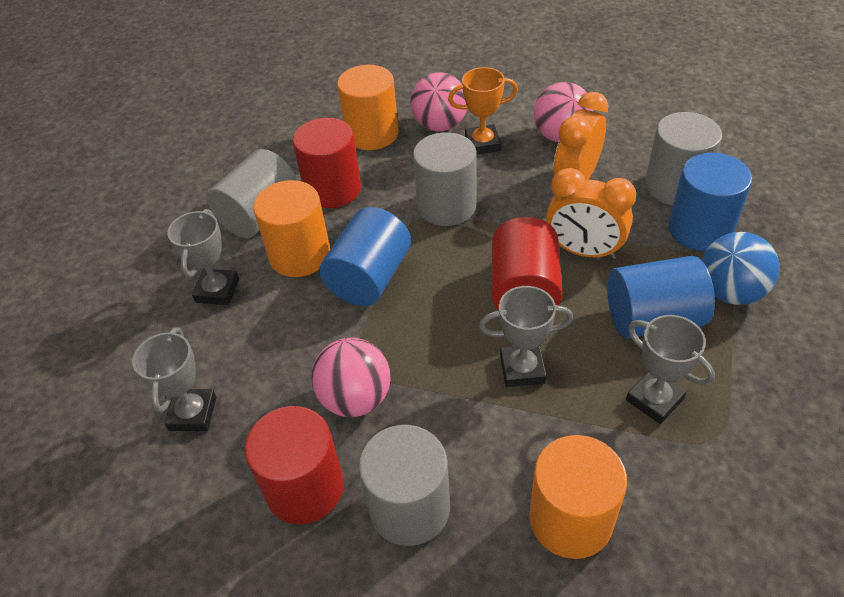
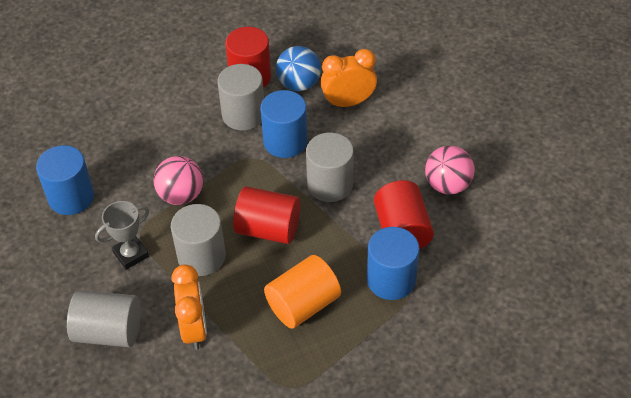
grey trophy: 4 -> 1
orange cylinder: 3 -> 1
orange trophy: 1 -> 0
pink ball: 3 -> 2

